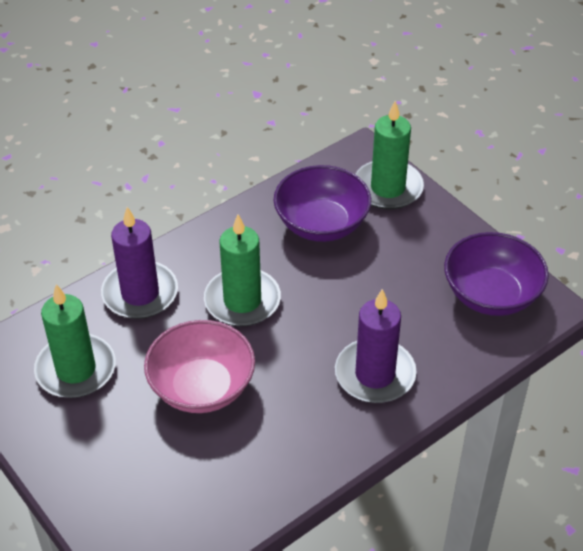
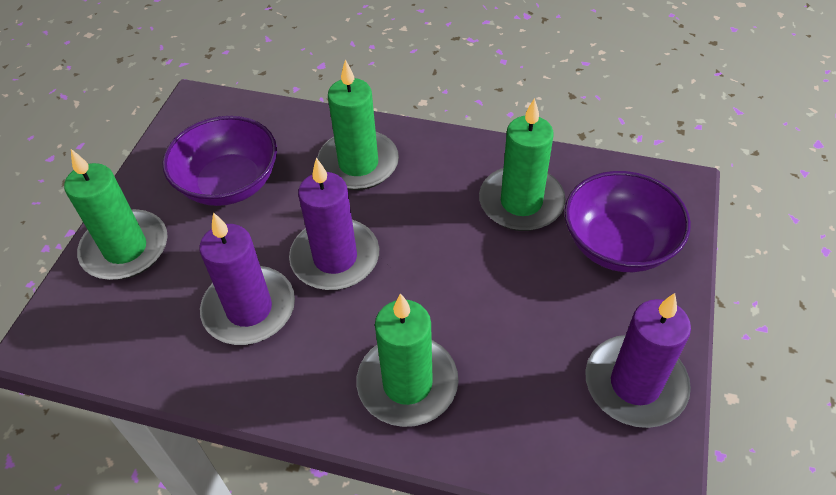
green candle: 3 -> 4
pink bowl: 1 -> 0
purple candle: 2 -> 3

